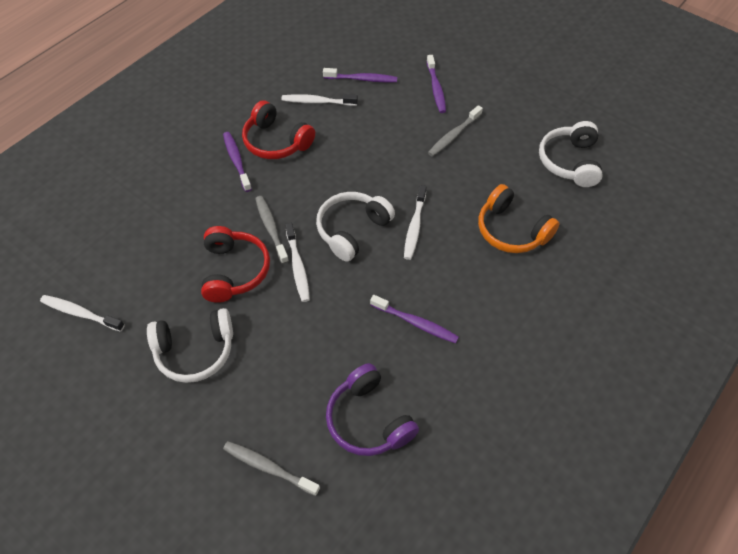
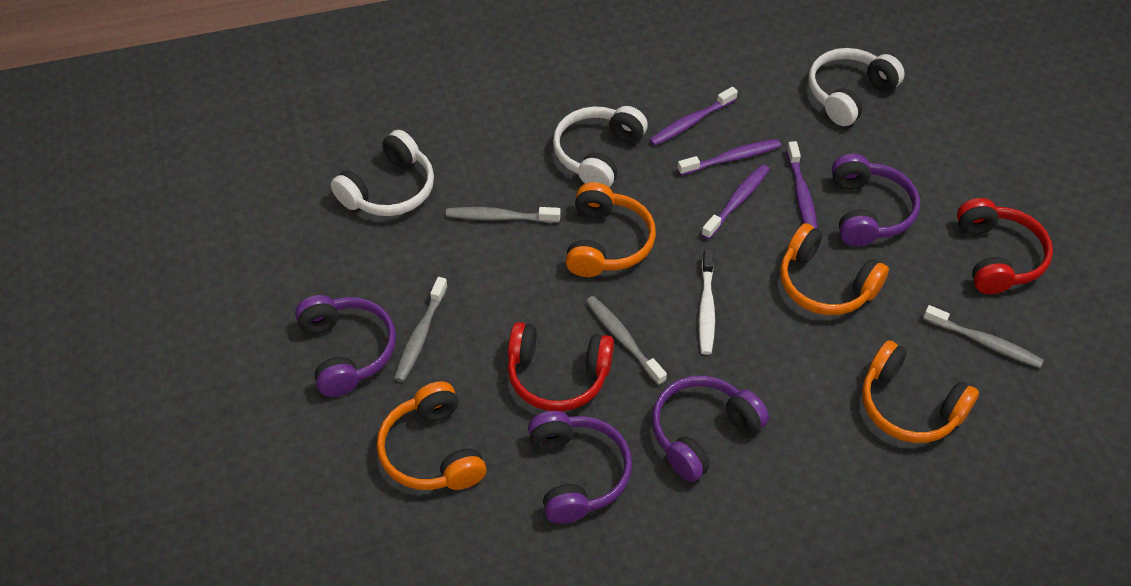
grey toothbrush: 3 -> 4
orange headphones: 1 -> 4
purple headphones: 1 -> 4
white toothbrush: 4 -> 1

